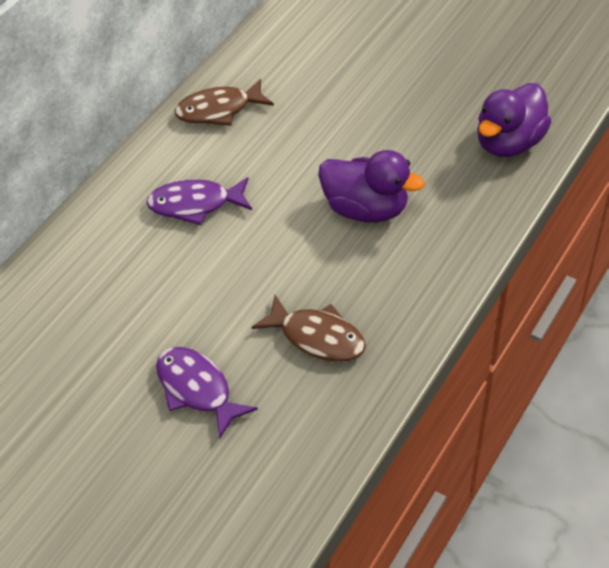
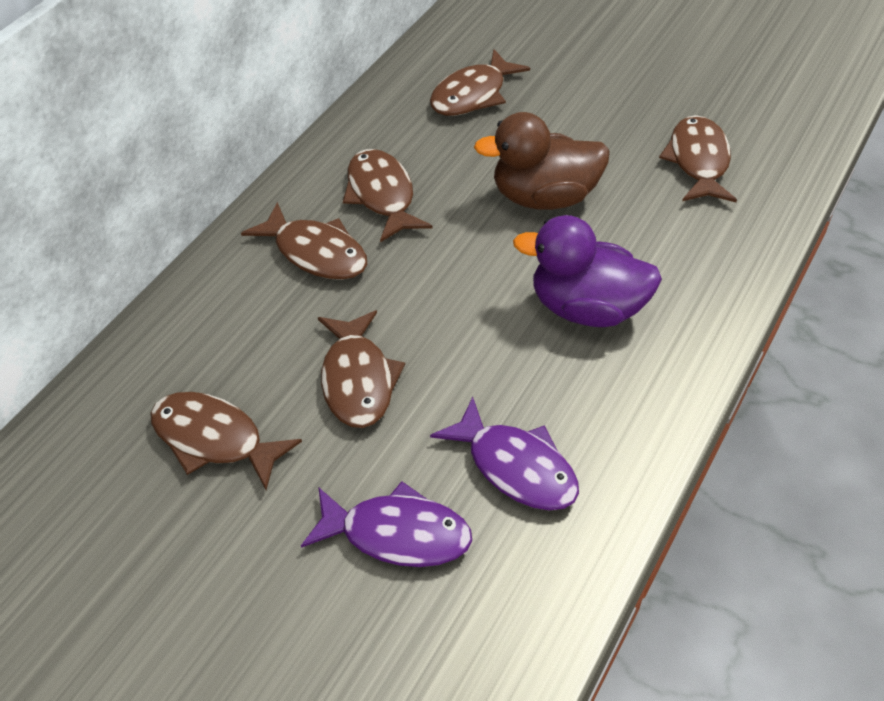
brown duck: 0 -> 1
brown fish: 2 -> 6
purple duck: 2 -> 1

